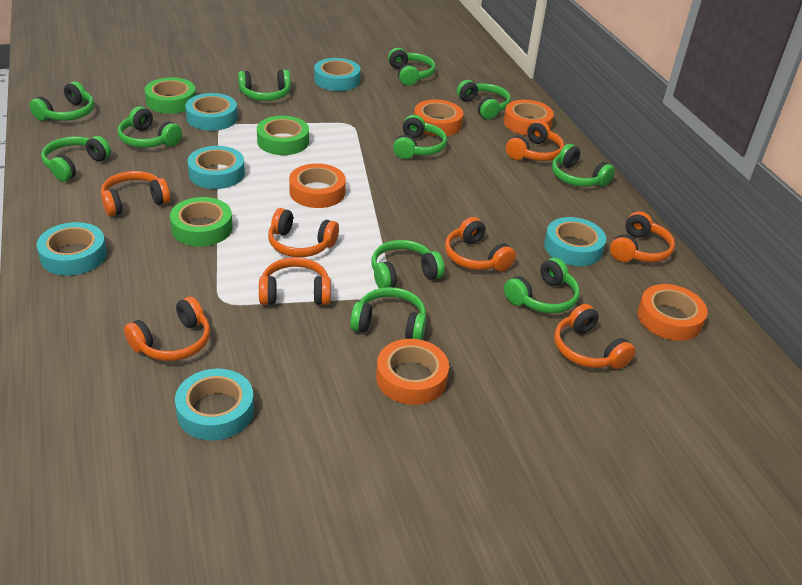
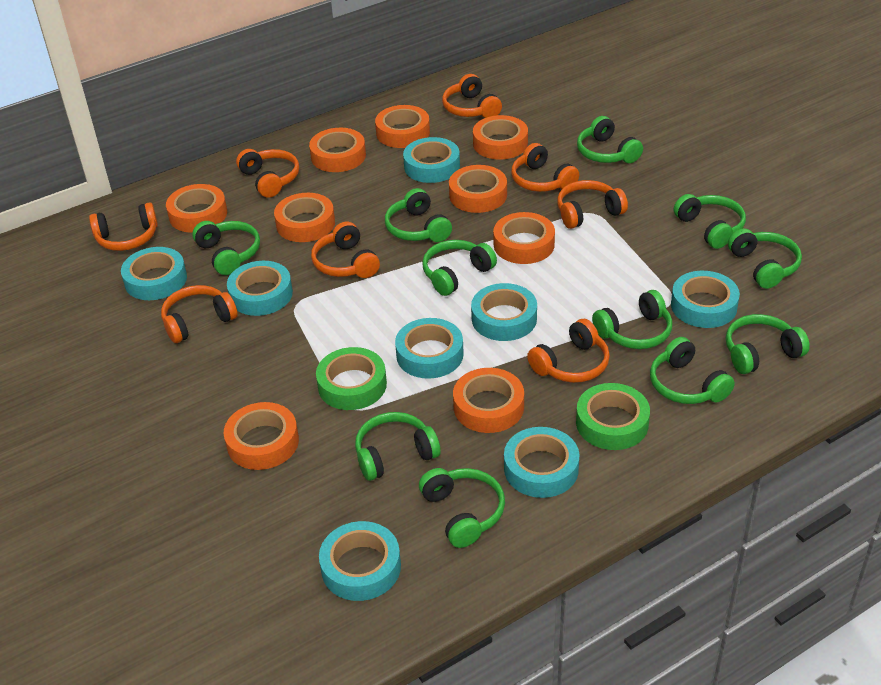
green tape: 3 -> 2
orange tape: 5 -> 9
turquoise tape: 6 -> 8

